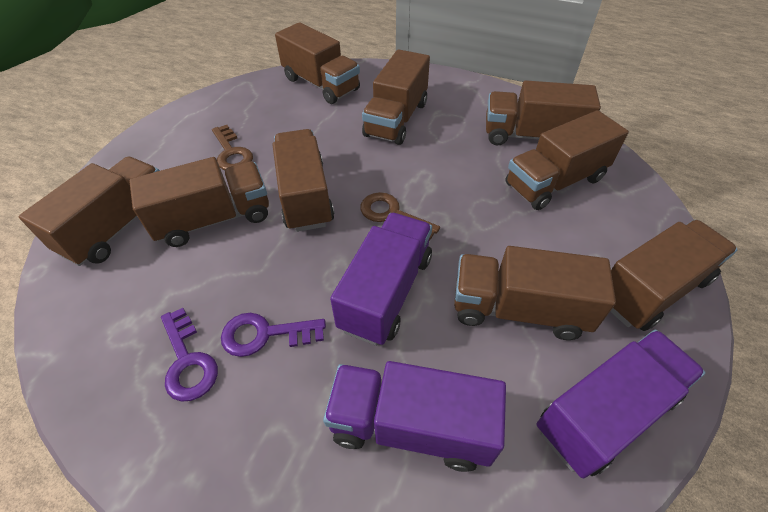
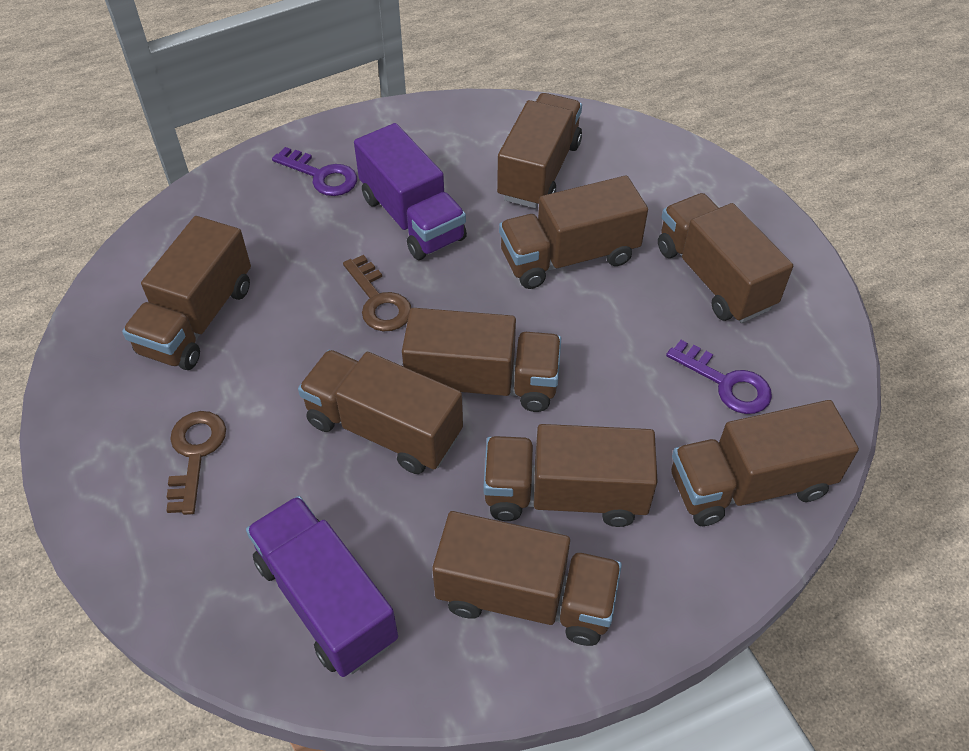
purple truck: 3 -> 2

